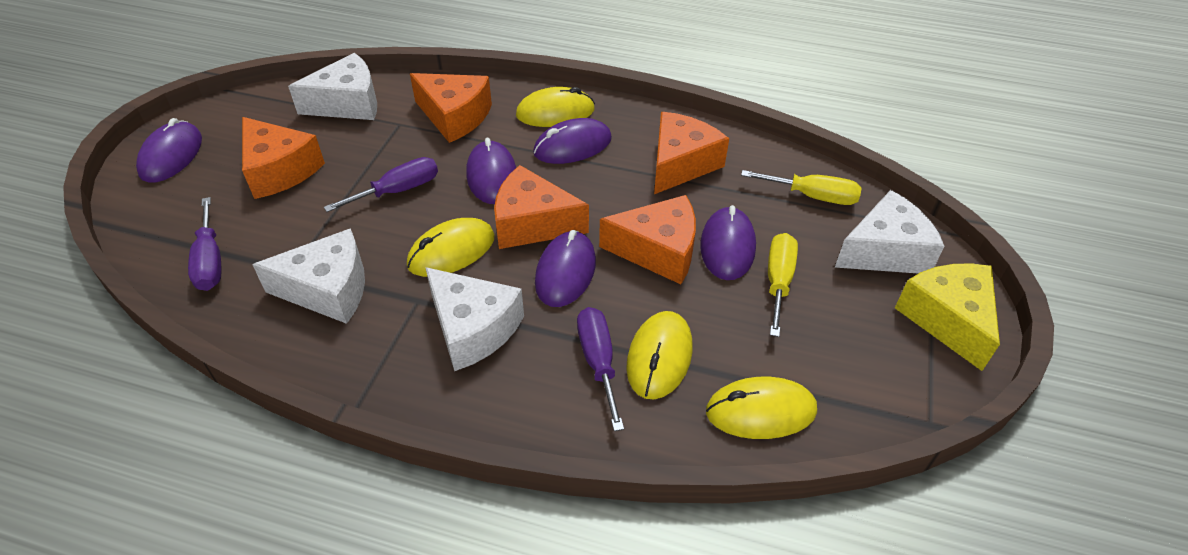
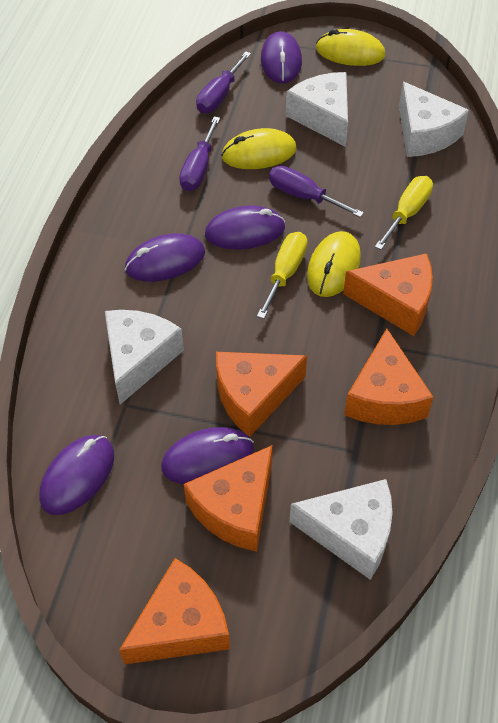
yellow cheese: 1 -> 0
yellow mouse: 4 -> 3

